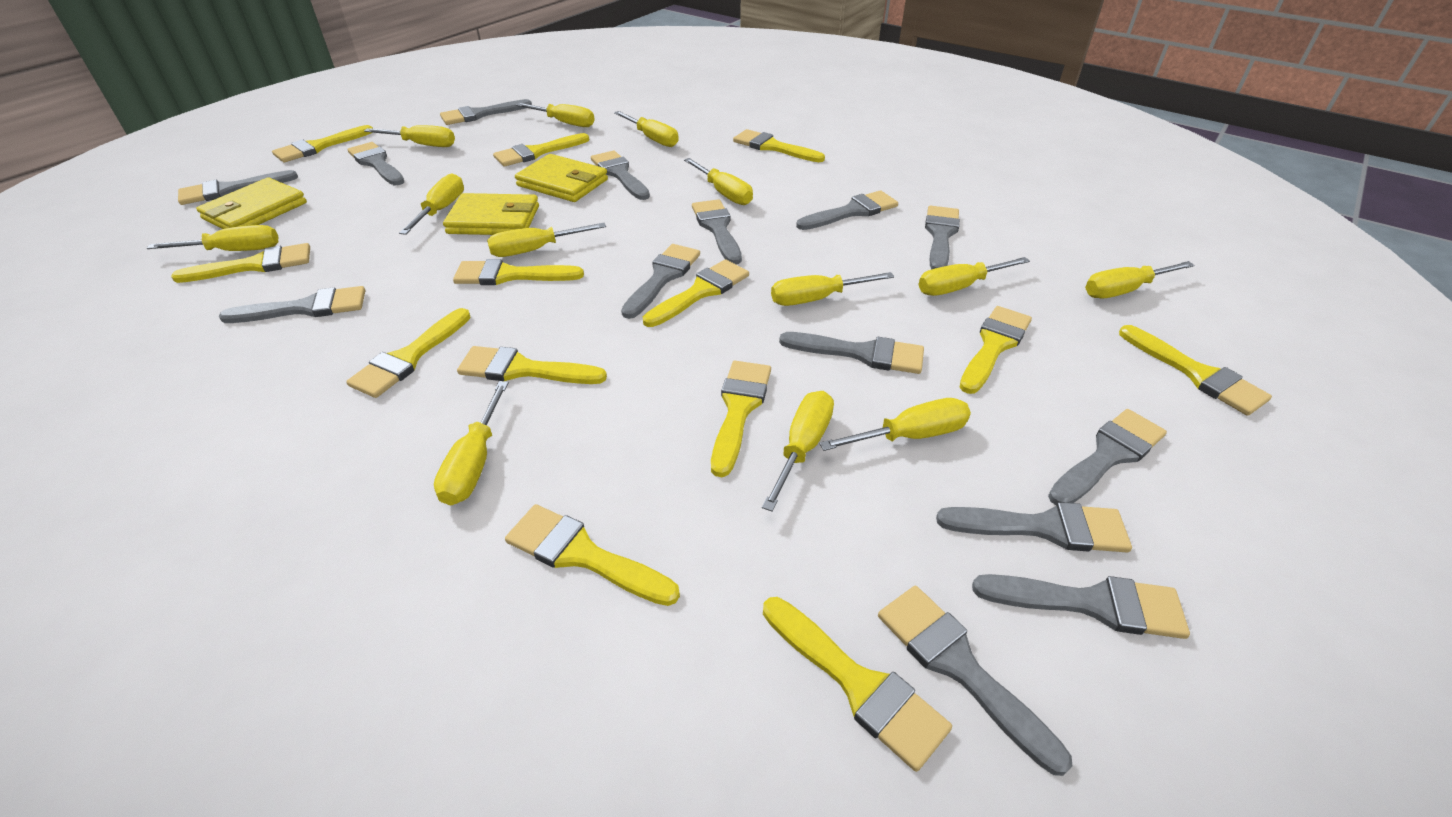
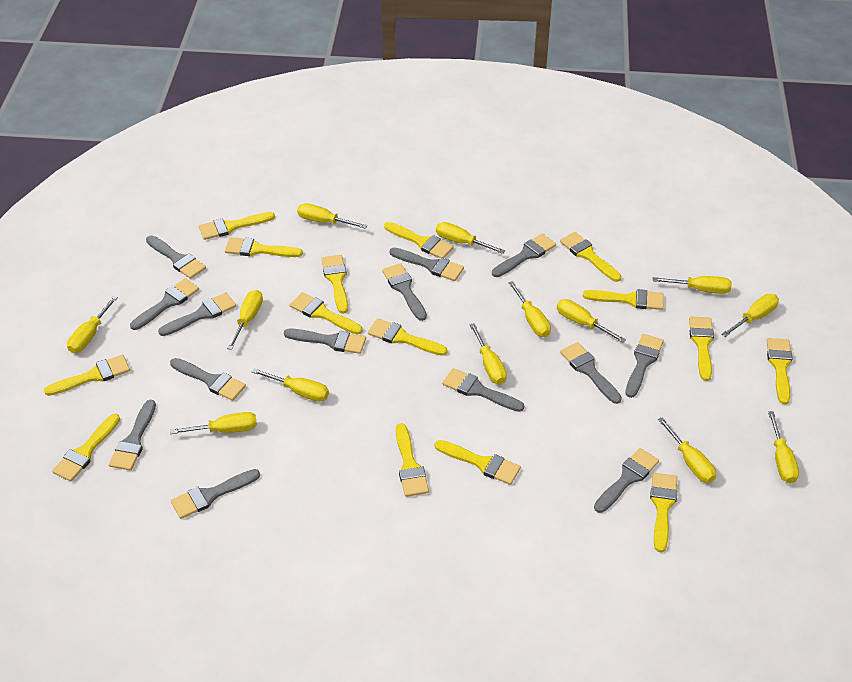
yellow brush: 13 -> 15
yellow wallet: 3 -> 0

